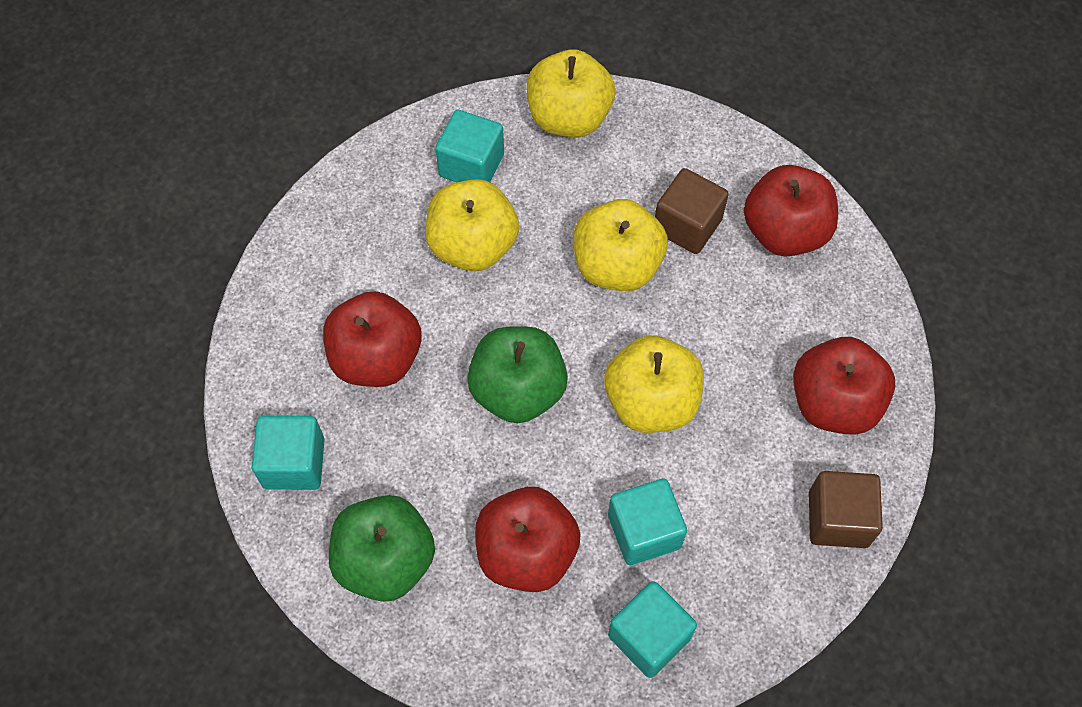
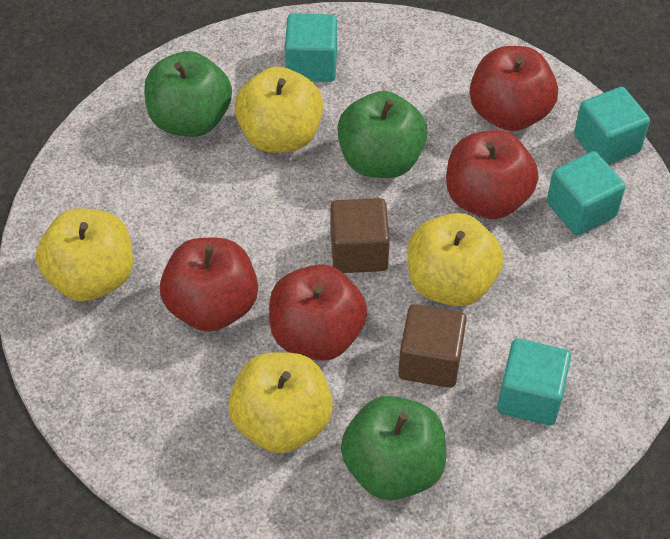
green apple: 2 -> 3

